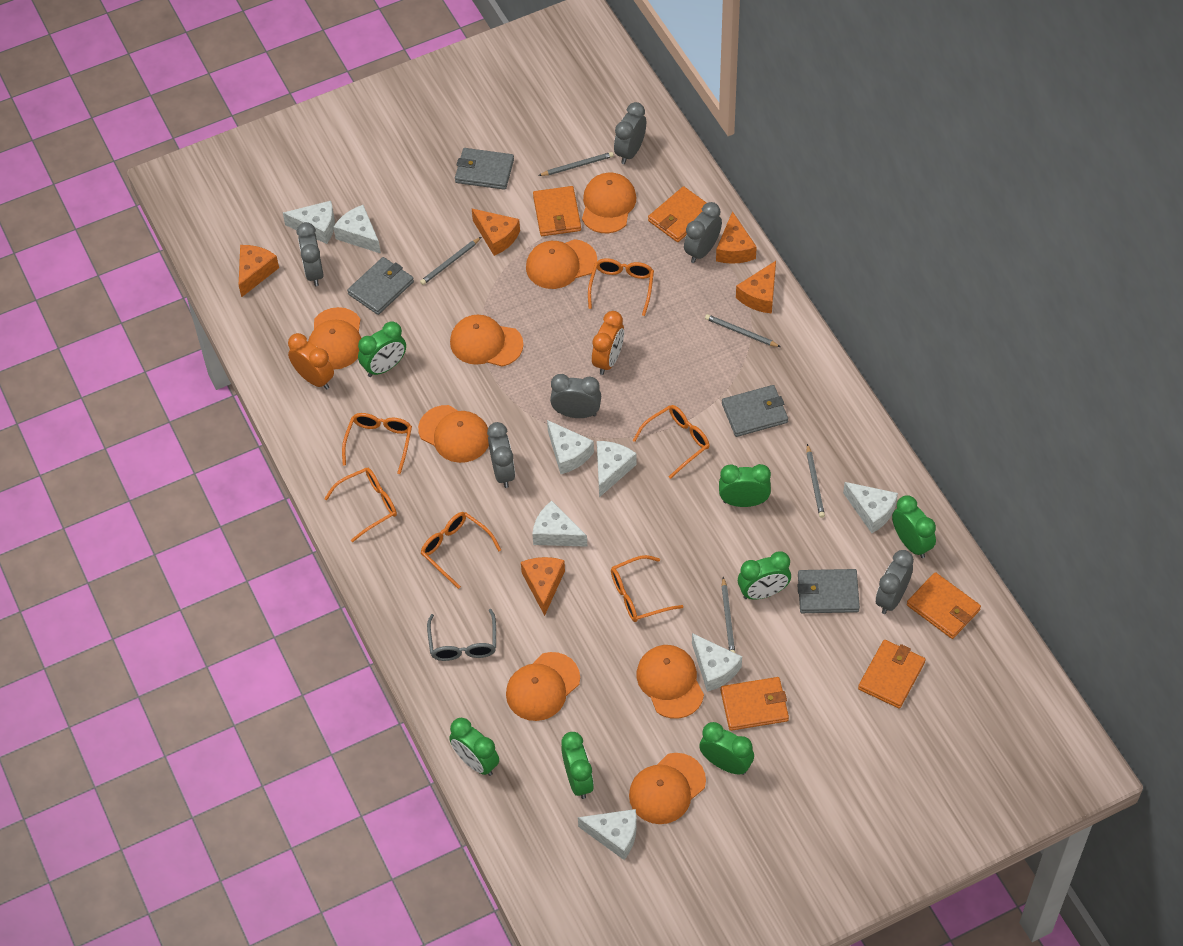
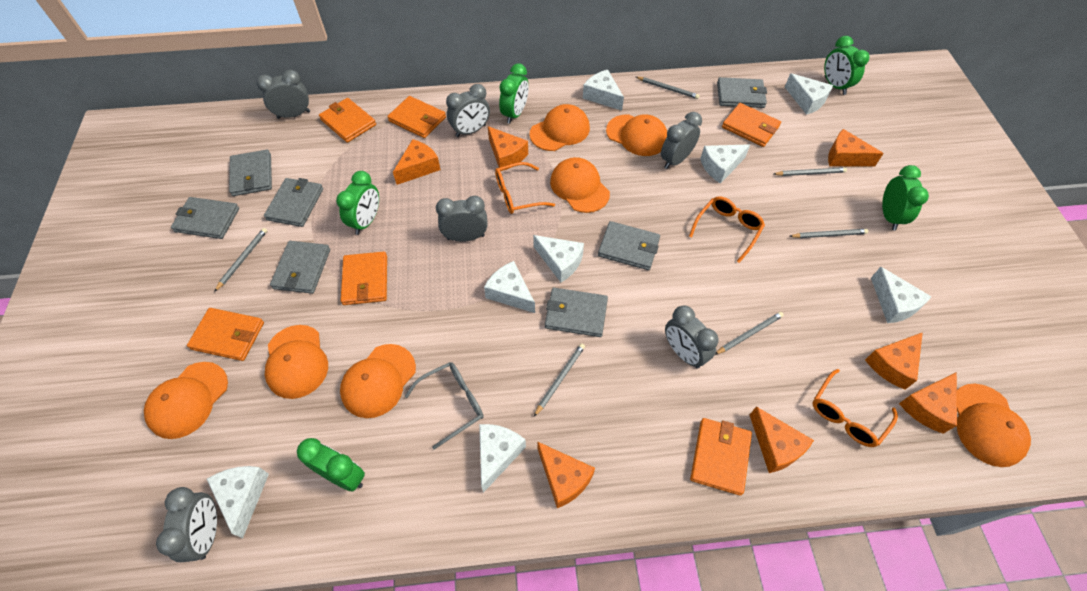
green clock: 7 -> 5
grey pencil: 5 -> 6
grey wallet: 4 -> 7
orange cap: 8 -> 7
orange cheese: 5 -> 7
orange clock: 2 -> 0
orange glasses: 6 -> 3
orange wallet: 5 -> 6

